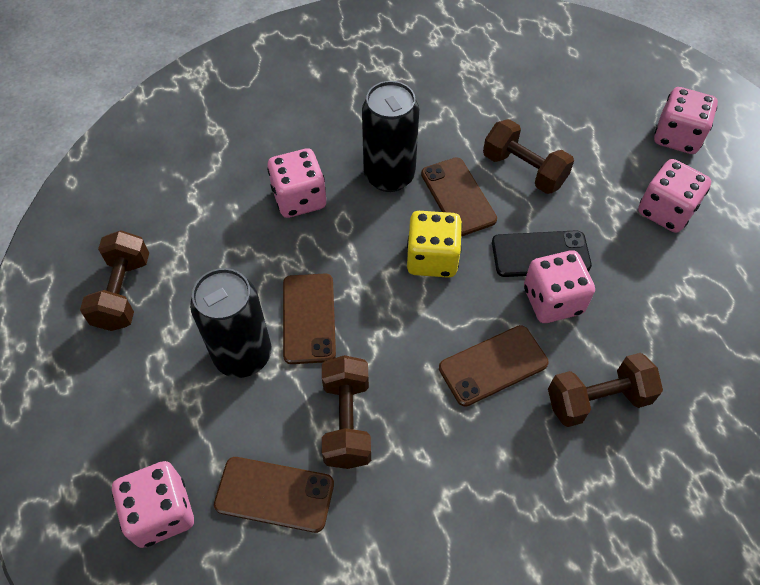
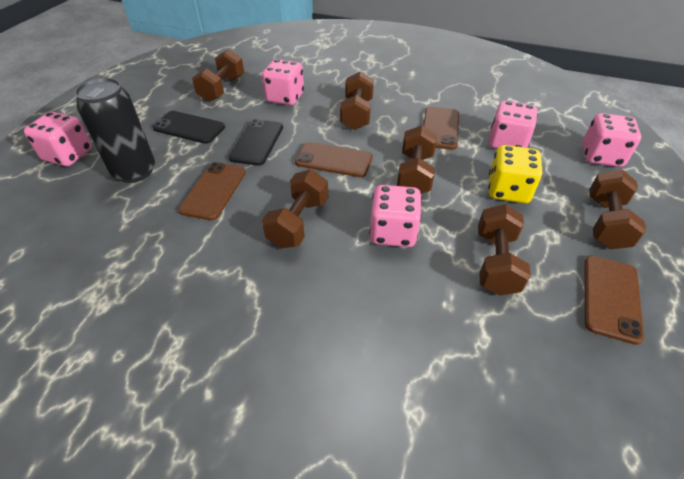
black can: 2 -> 1
black phone: 1 -> 2
brown dumbbell: 4 -> 6

